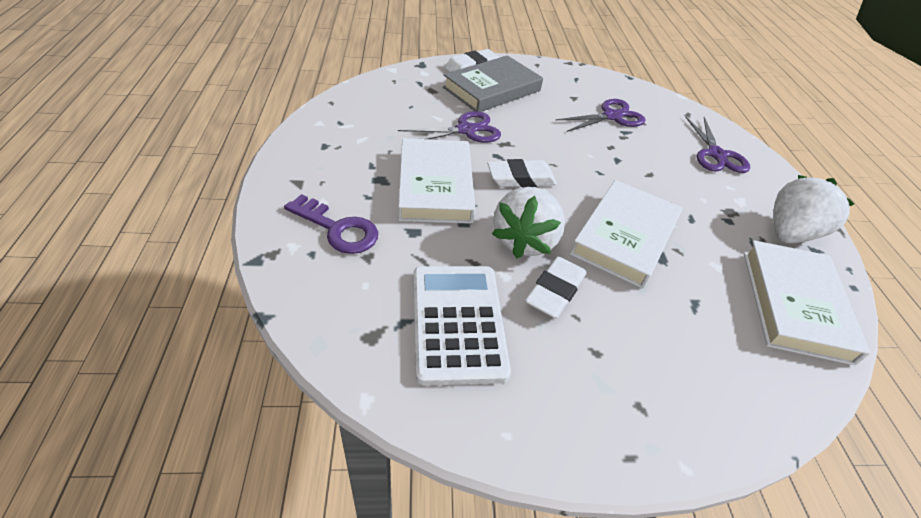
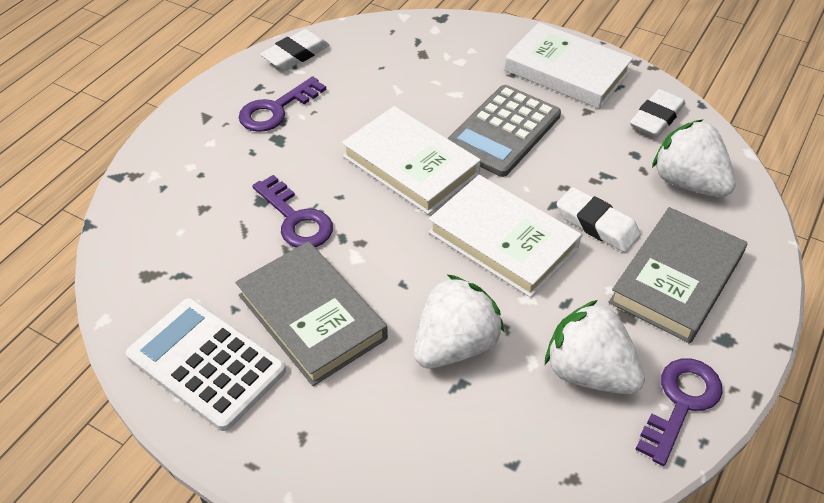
grey book: 1 -> 2
grey calculator: 0 -> 1
purple key: 1 -> 3
purple scissors: 3 -> 0
white strawberry: 2 -> 3

